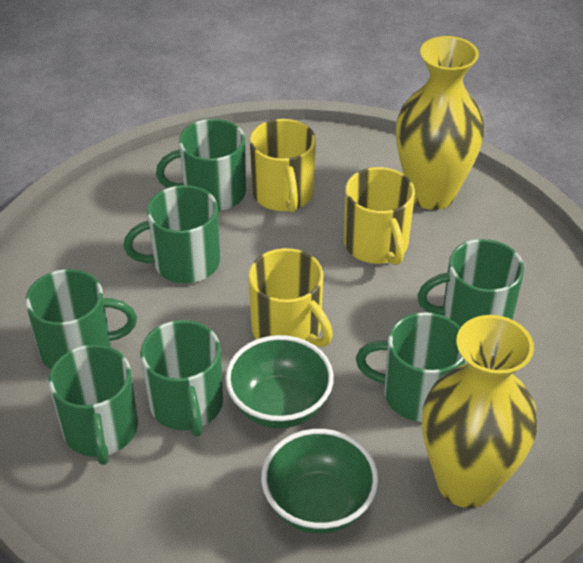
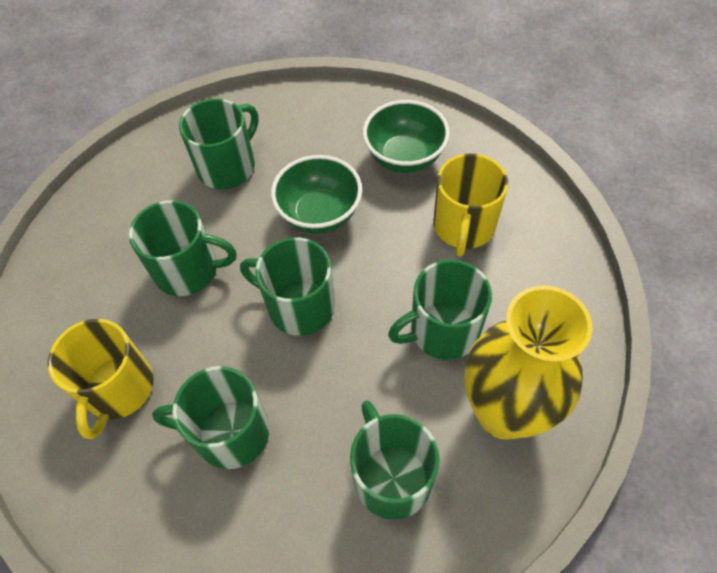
green mug: 7 -> 6
yellow mug: 3 -> 2
yellow vase: 2 -> 1

